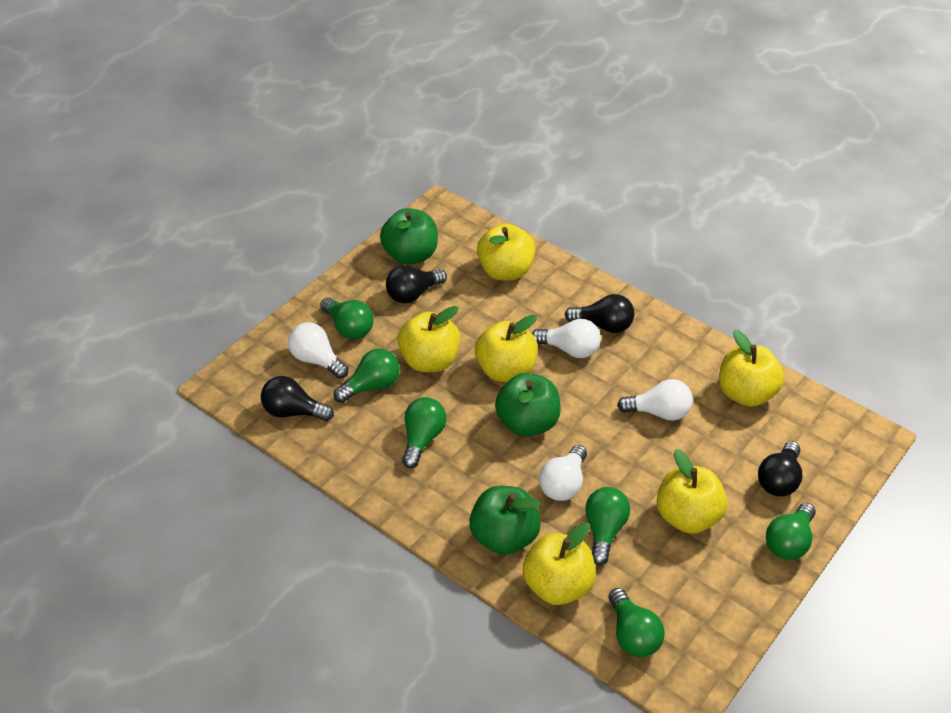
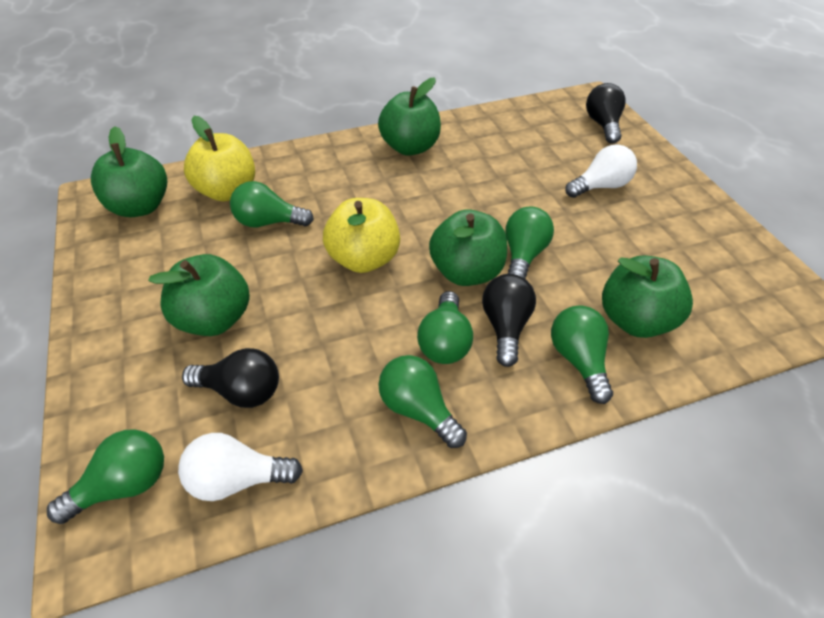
black light bulb: 4 -> 3
green apple: 3 -> 5
white light bulb: 4 -> 2
yellow apple: 6 -> 2

